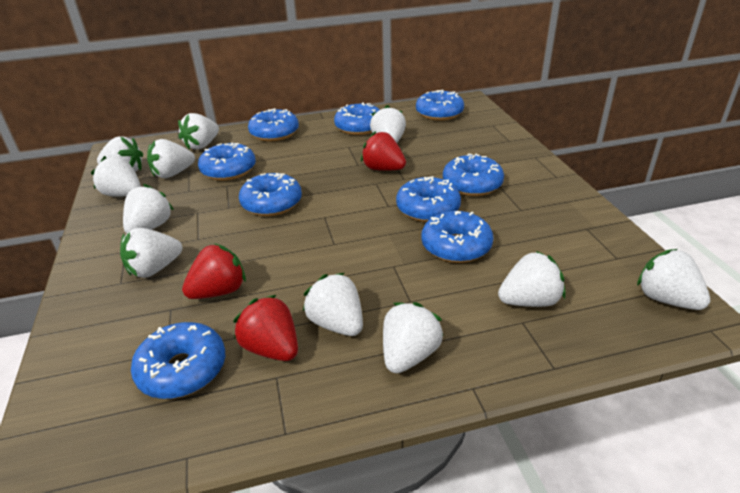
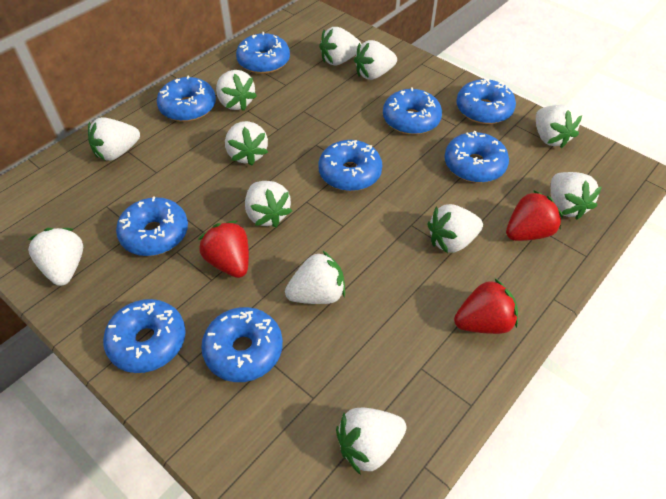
white strawberry: 11 -> 12

